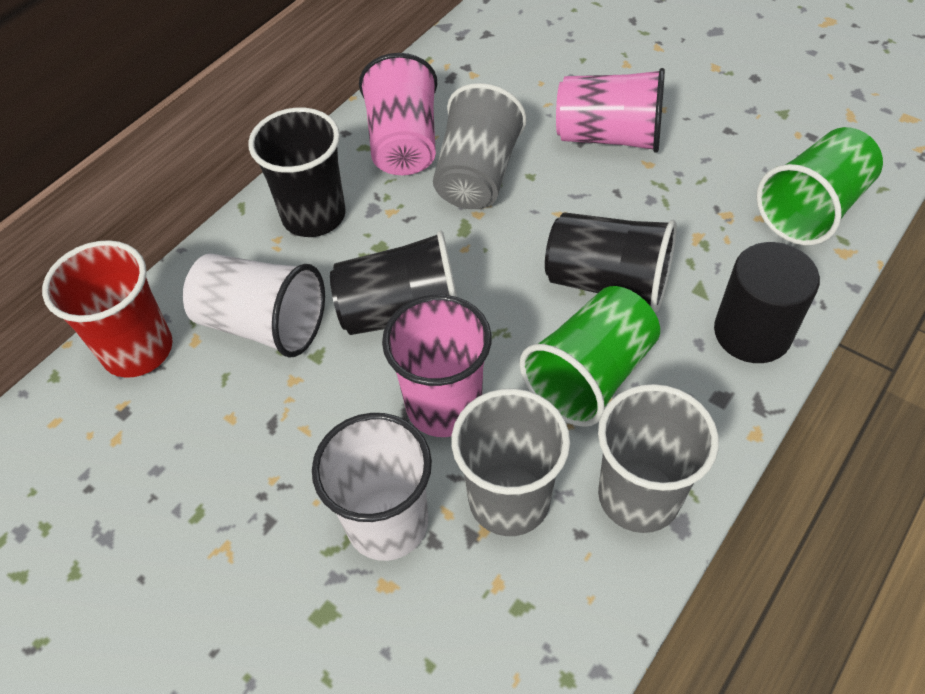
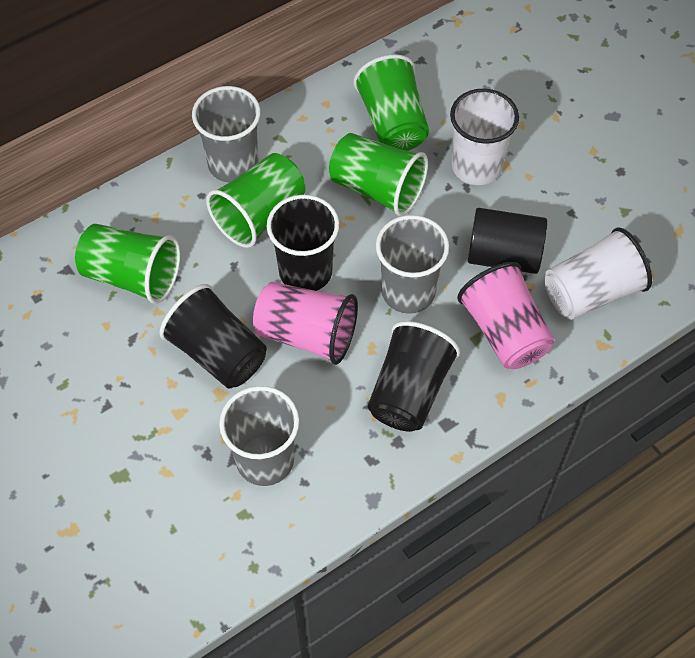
green cup: 2 -> 4
pink cup: 3 -> 2
red cup: 1 -> 0

